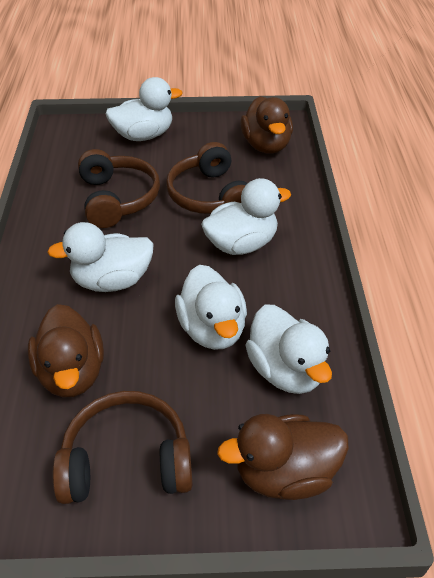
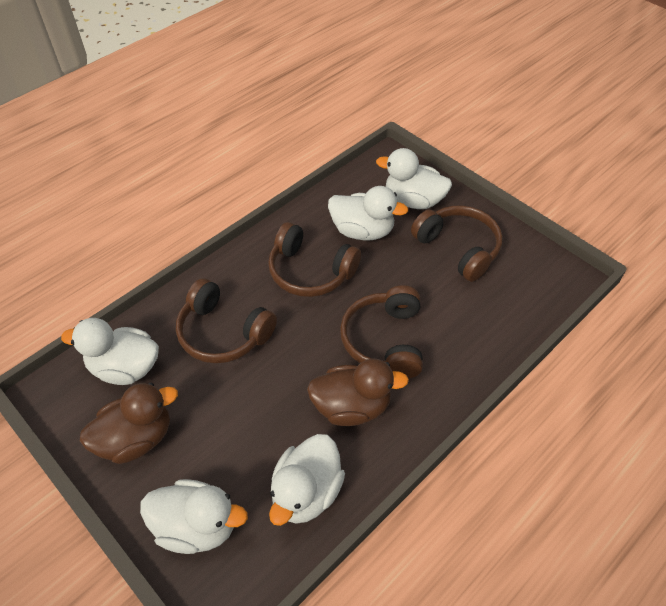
brown duck: 3 -> 2
brown headphones: 3 -> 4

